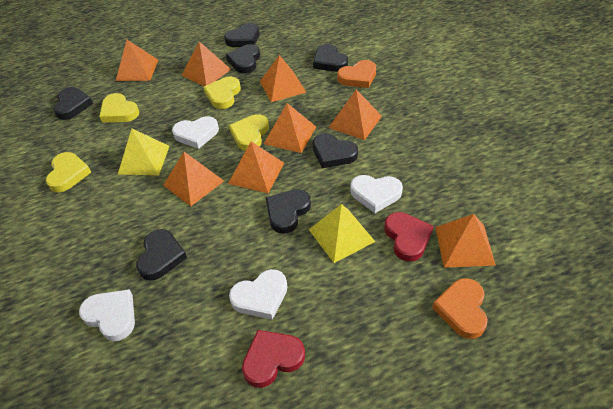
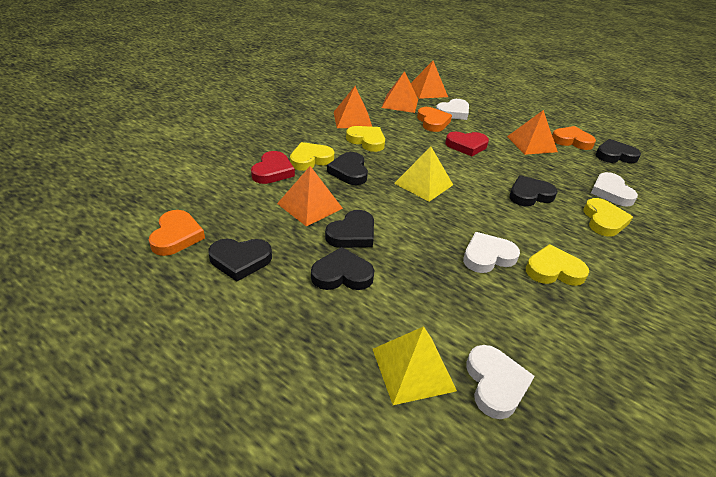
black heart: 7 -> 6
orange heart: 2 -> 3
orange pyramid: 8 -> 5

